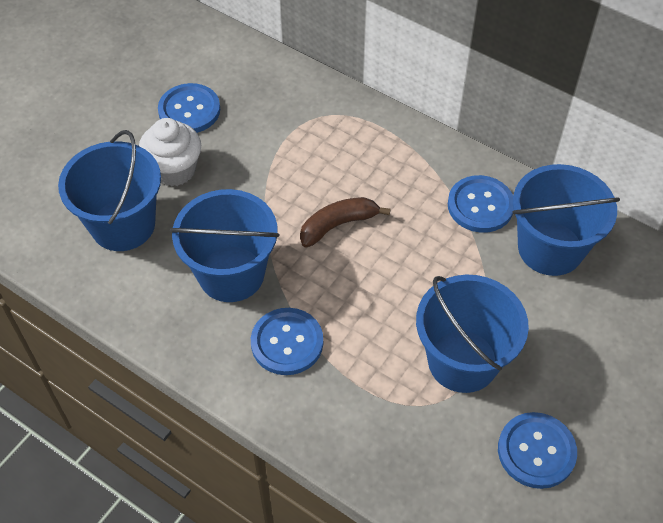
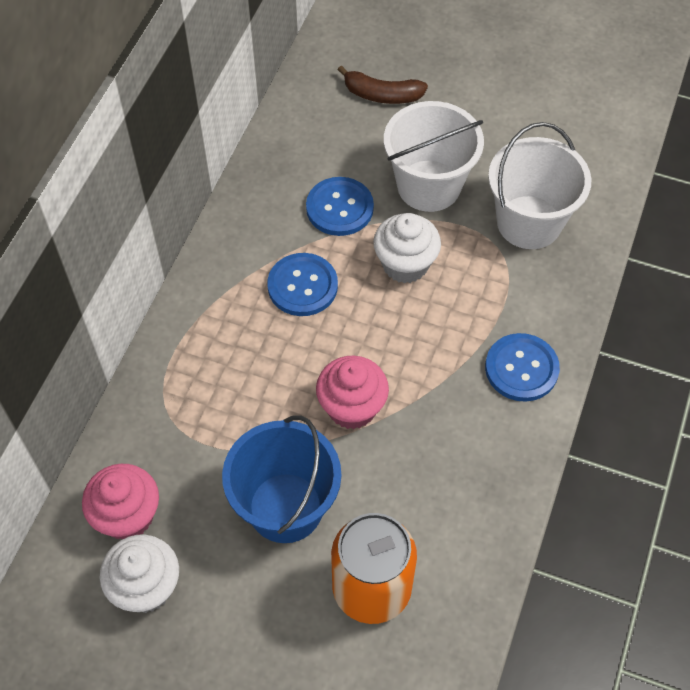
blue bucket: 4 -> 1
blue button: 4 -> 3
orange can: 0 -> 1
pink cupcake: 0 -> 2
white bucket: 0 -> 2
white cupcake: 1 -> 2

